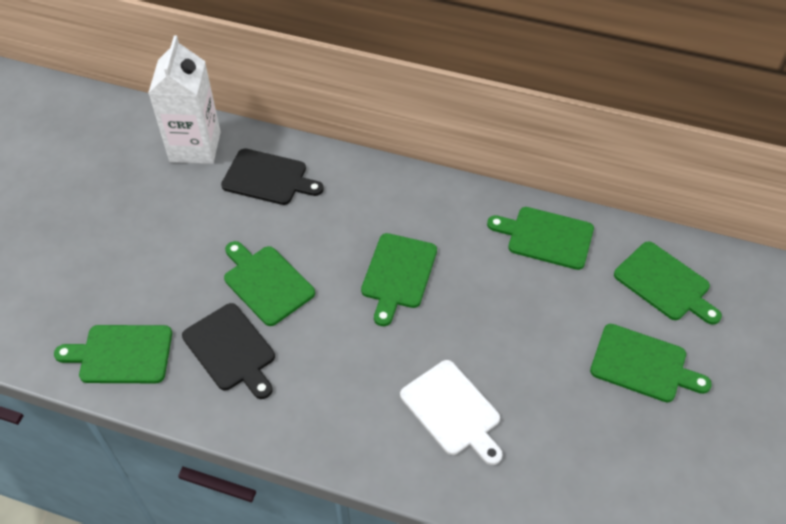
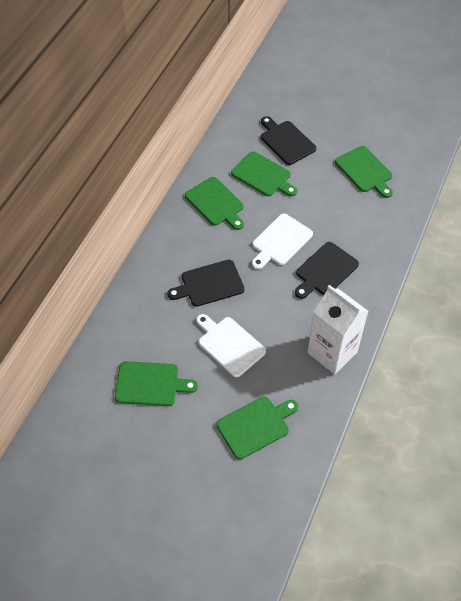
black cutting board: 2 -> 3
green cutting board: 6 -> 5
white cutting board: 1 -> 2

